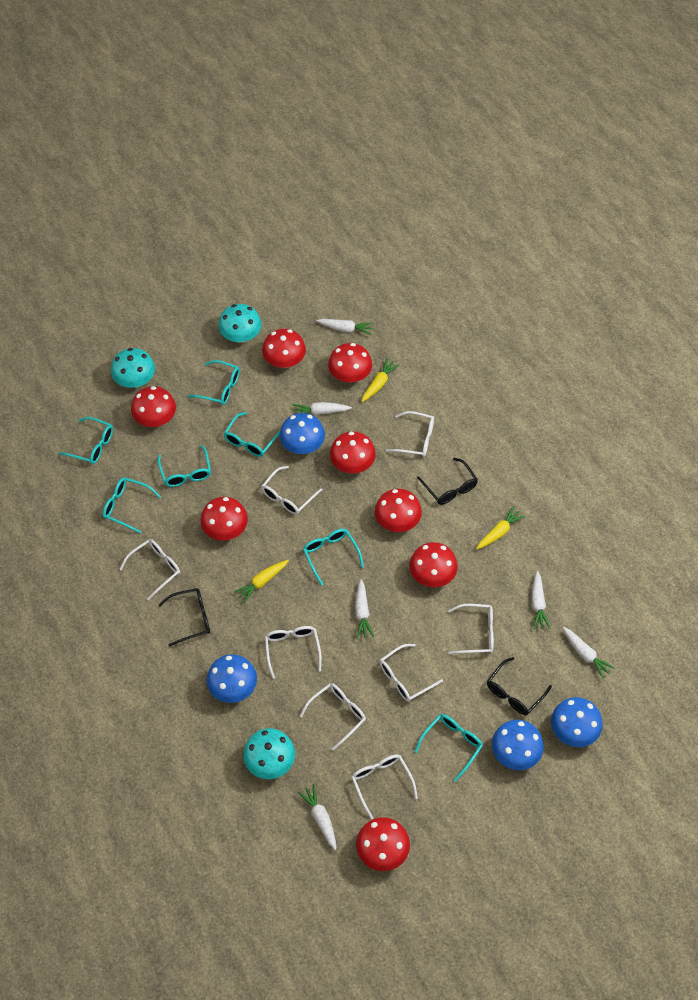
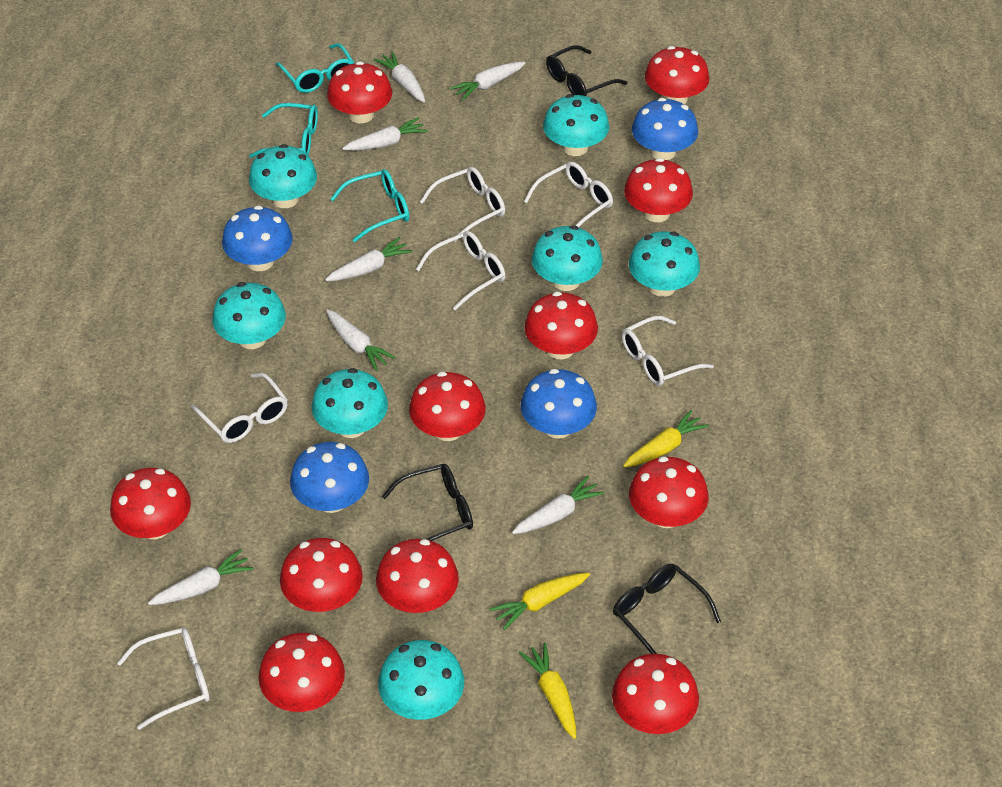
red mushroom: 8 -> 11
turquoise glasses: 7 -> 3
turquoise mushroom: 3 -> 7
white carrot: 6 -> 7
white glasses: 8 -> 6

